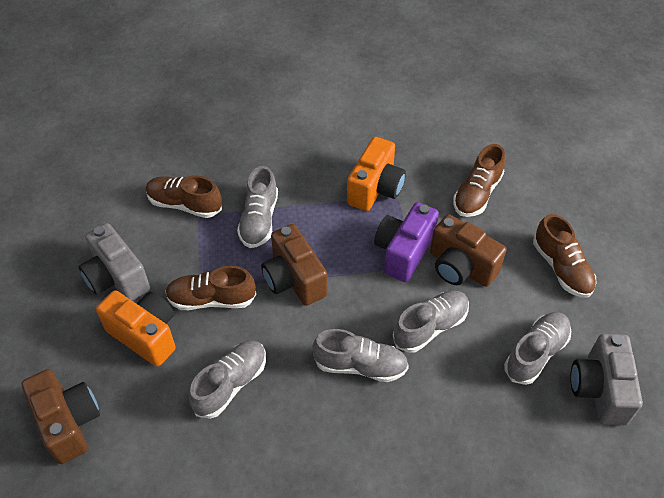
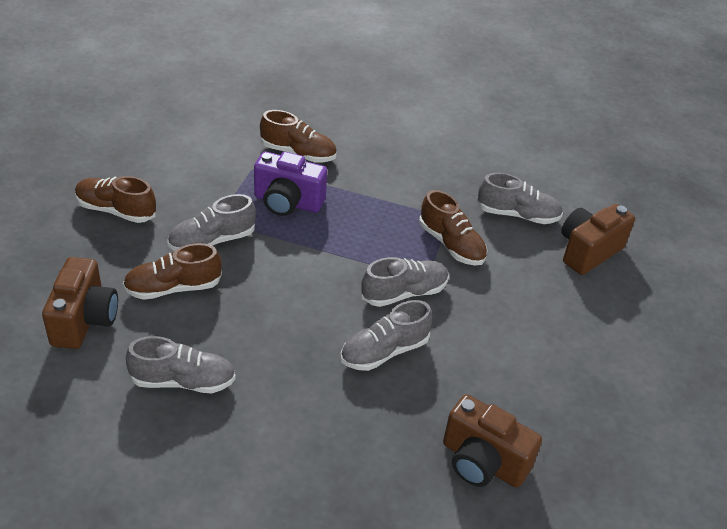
grey camera: 2 -> 0
orange camera: 2 -> 0

